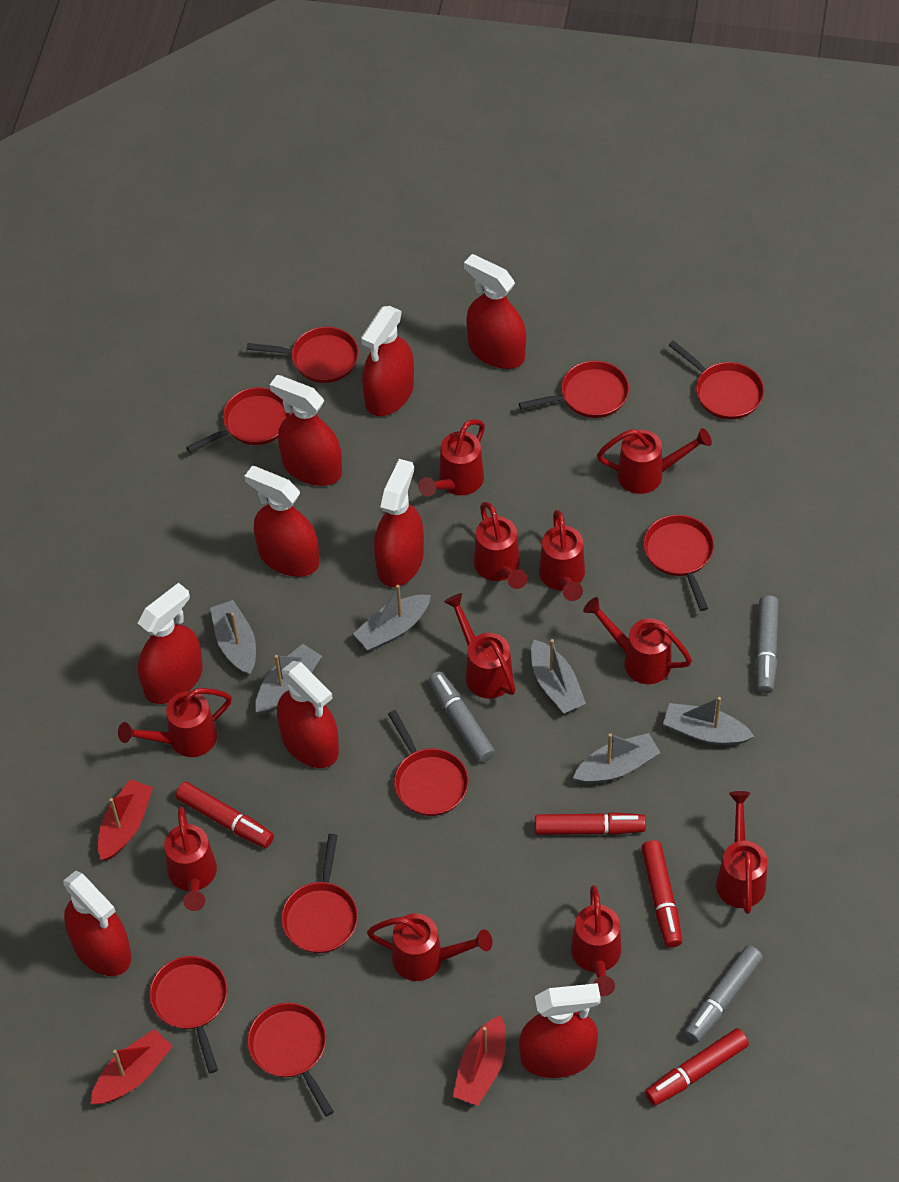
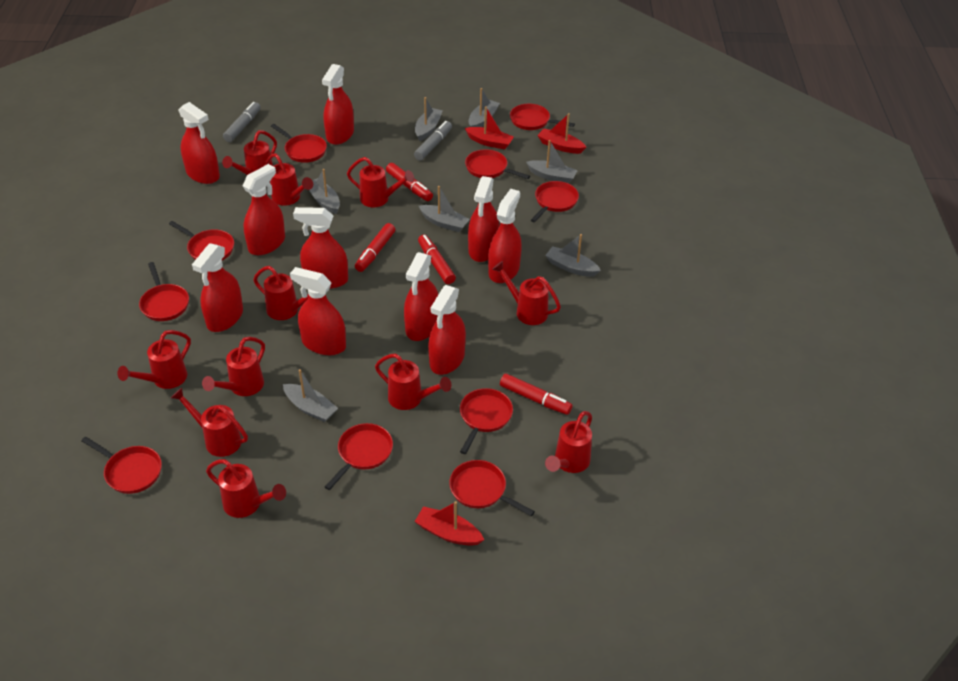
grey boat: 6 -> 7
grey marker: 3 -> 2
red pan: 9 -> 10
red spray bottle: 9 -> 10

